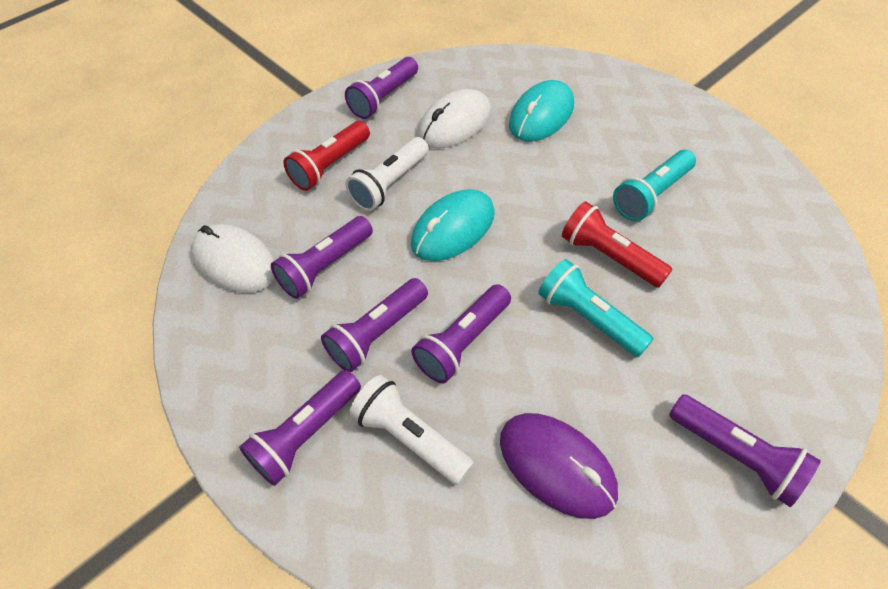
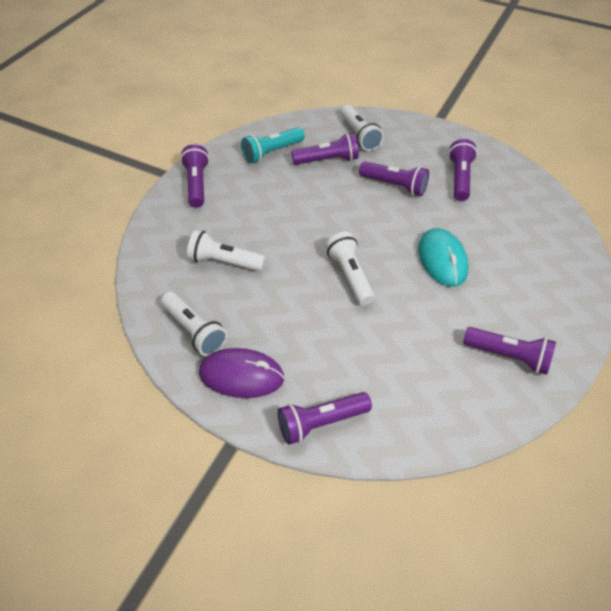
red flashlight: 2 -> 0
turquoise flashlight: 2 -> 1
turquoise mouse: 2 -> 1
white flashlight: 2 -> 4
white mouse: 2 -> 0

